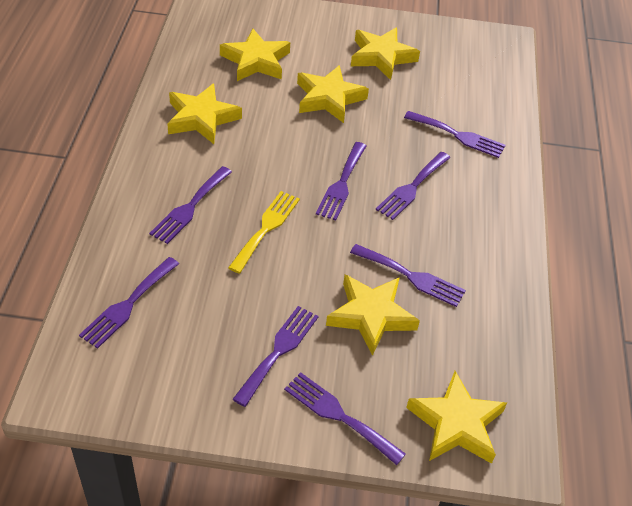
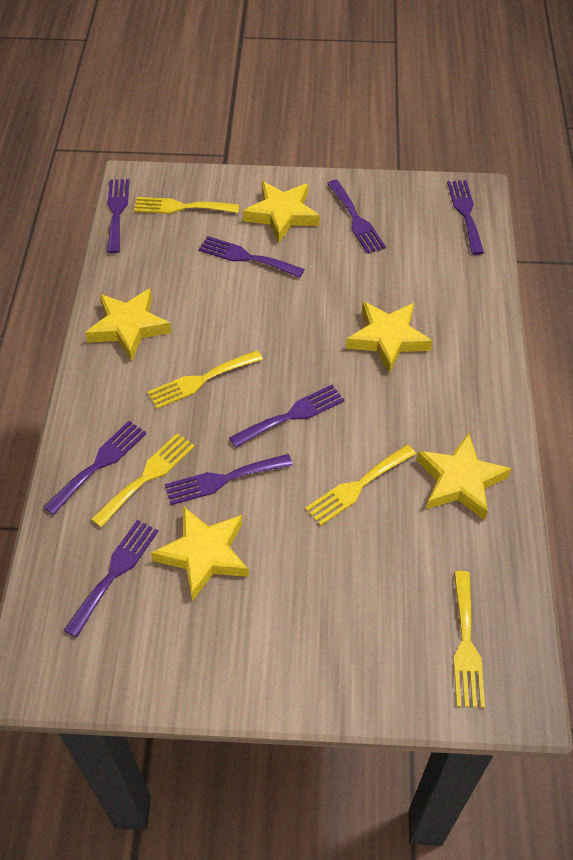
yellow fork: 1 -> 5
yellow star: 6 -> 5

